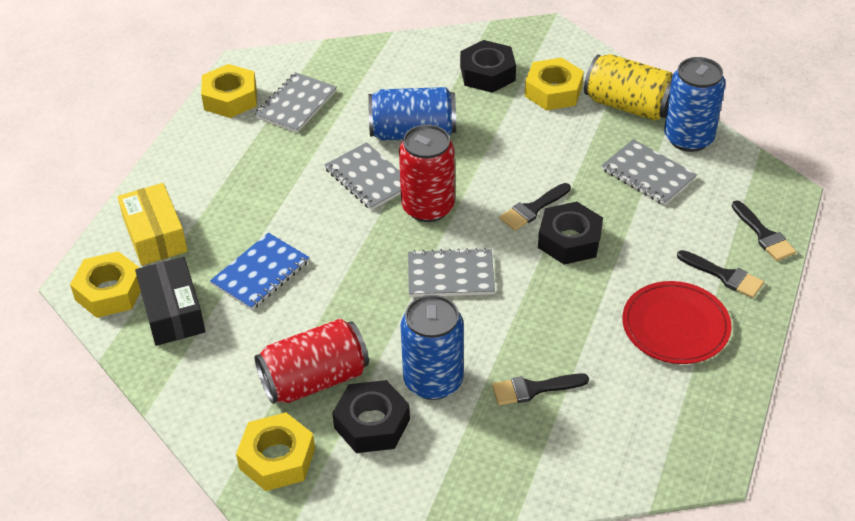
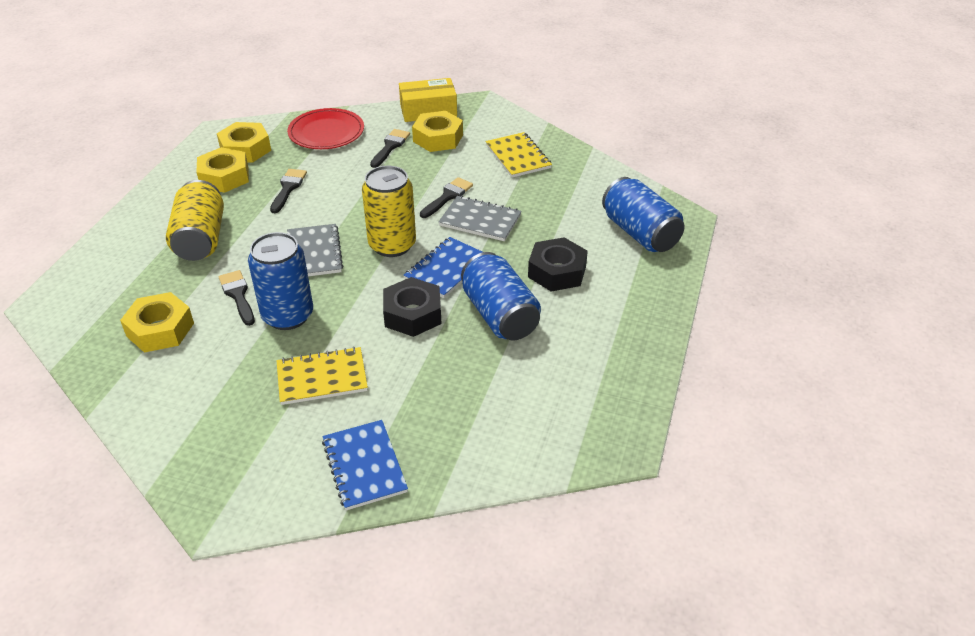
black box: 1 -> 0
black nut: 3 -> 2
blue notebook: 1 -> 2
grey notebook: 4 -> 2
red can: 2 -> 0
yellow can: 1 -> 2
yellow notebook: 0 -> 2

